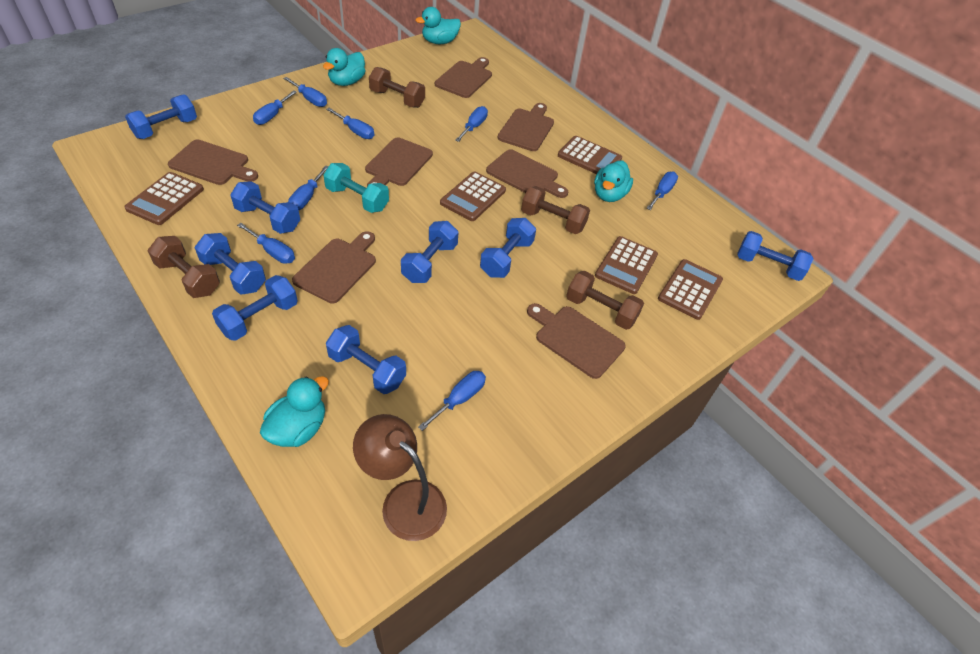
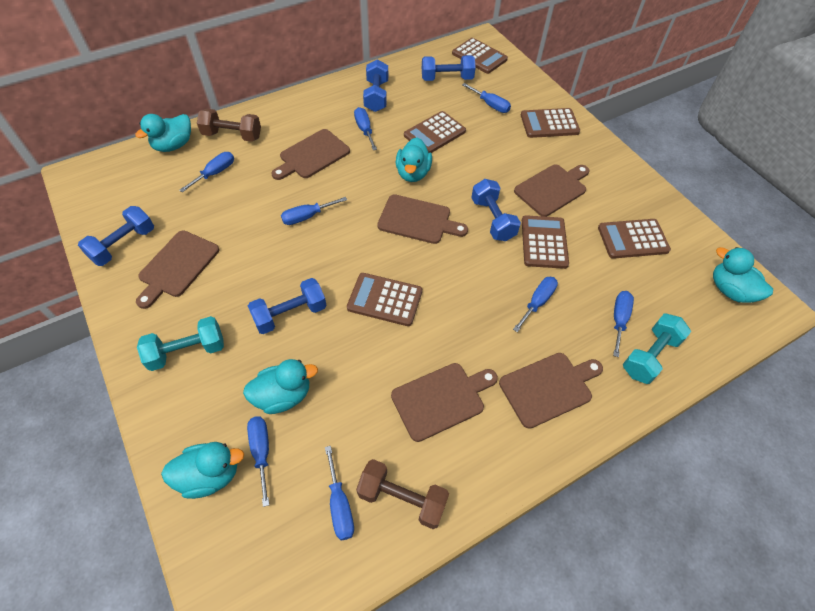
blue dumbbell: 8 -> 5
brown calculator: 5 -> 6
brown cutting board: 7 -> 6
brown dumbbell: 4 -> 2
brown lamp: 1 -> 0
turquoise duck: 4 -> 5
turquoise dumbbell: 1 -> 2

